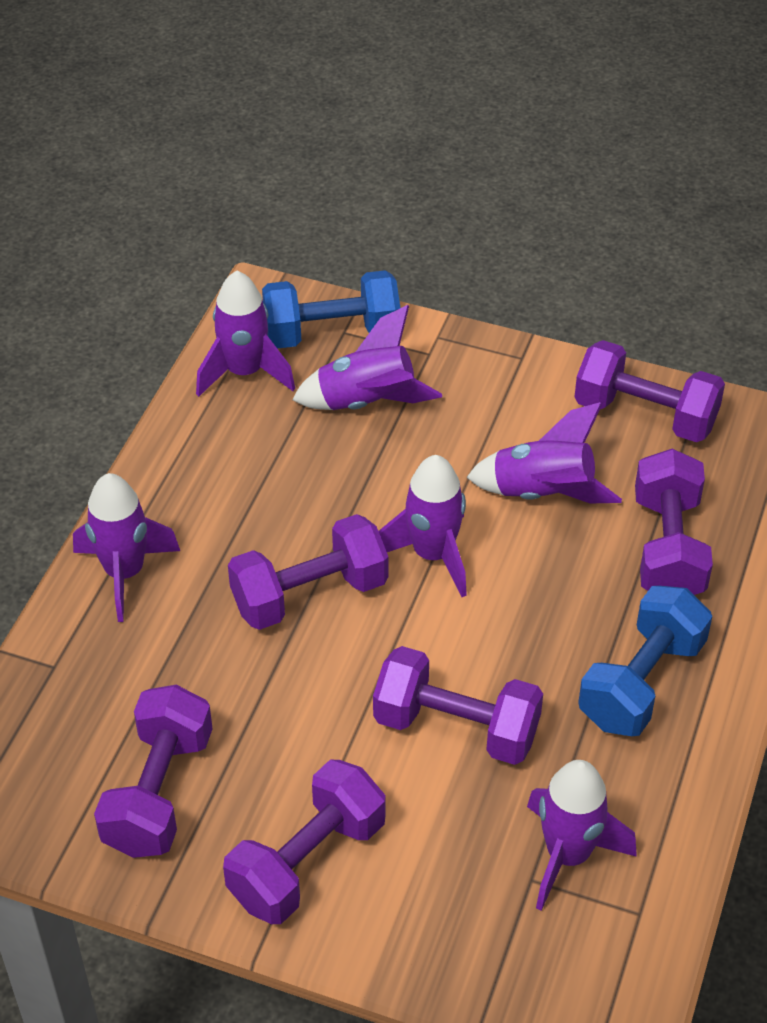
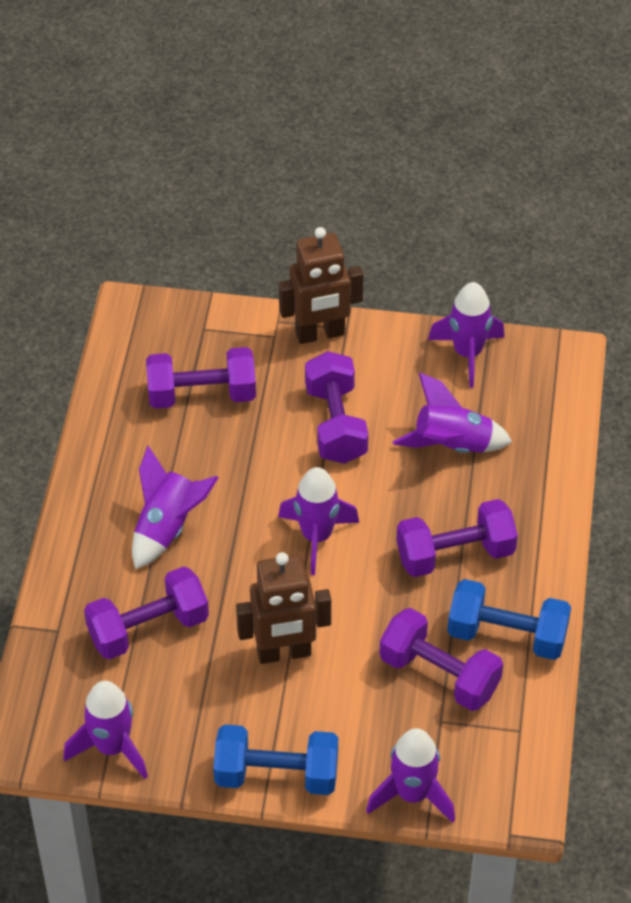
brown robot: 0 -> 2
purple dumbbell: 6 -> 5

